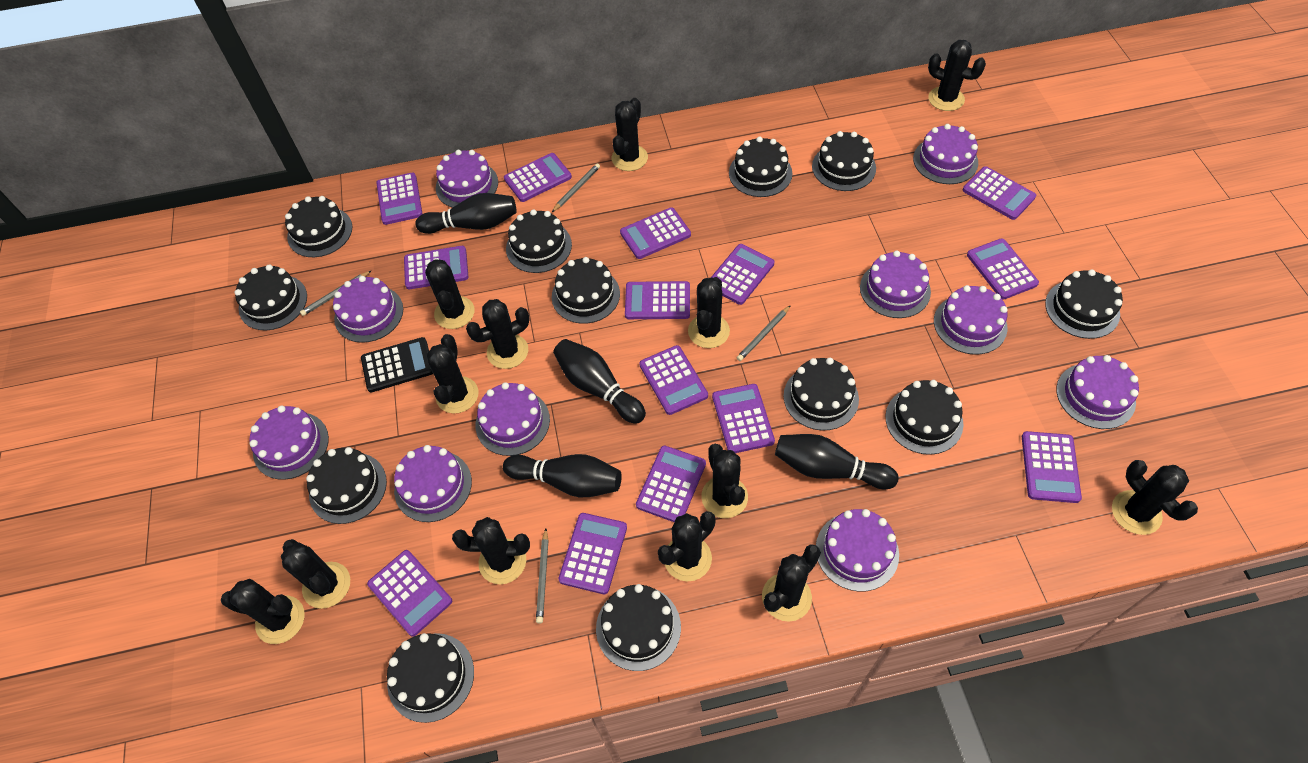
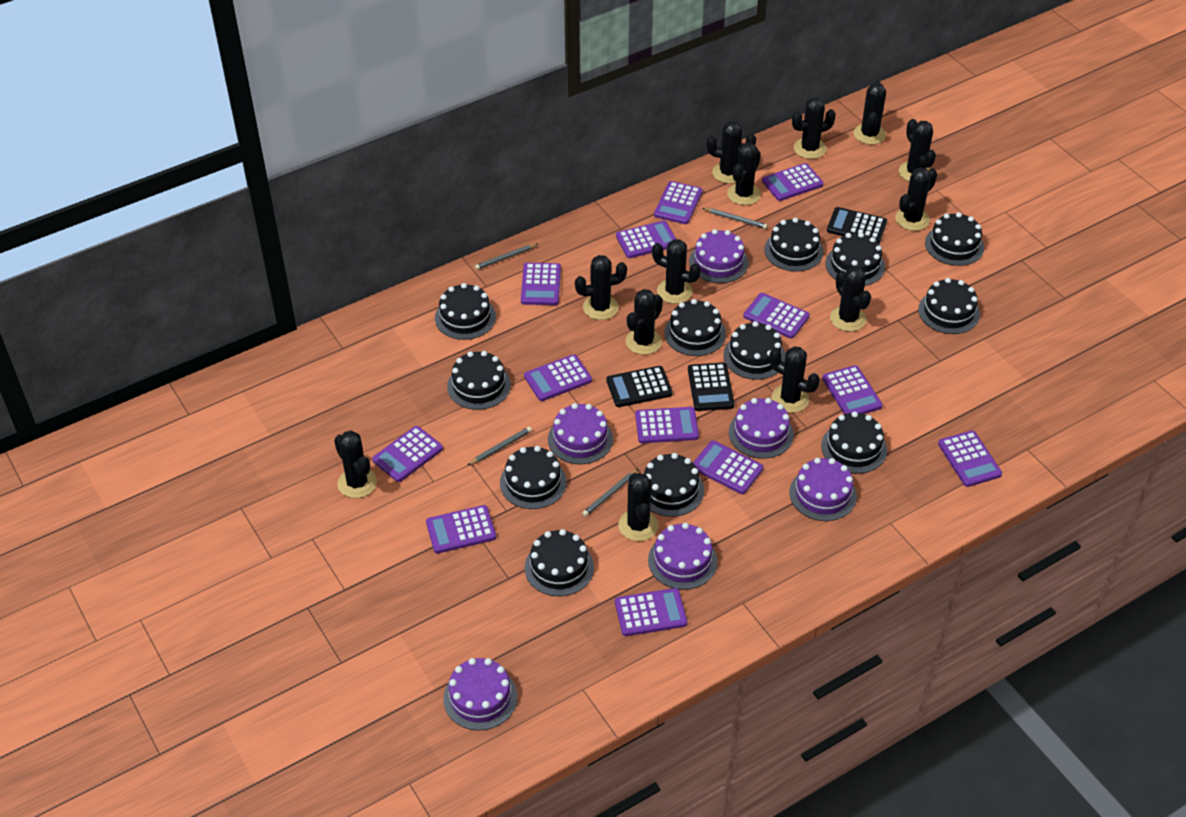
black bowling pin: 4 -> 0
black calculator: 1 -> 3
purple cake: 10 -> 6
purple calculator: 14 -> 13

